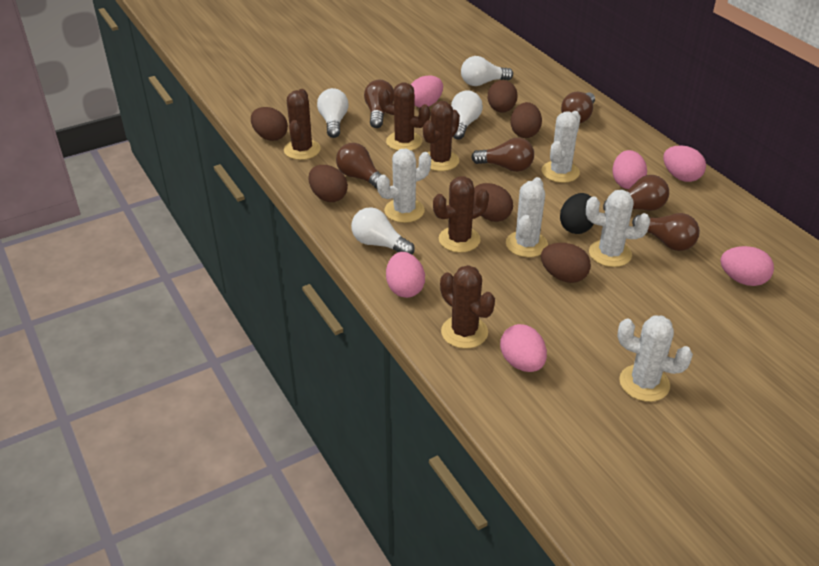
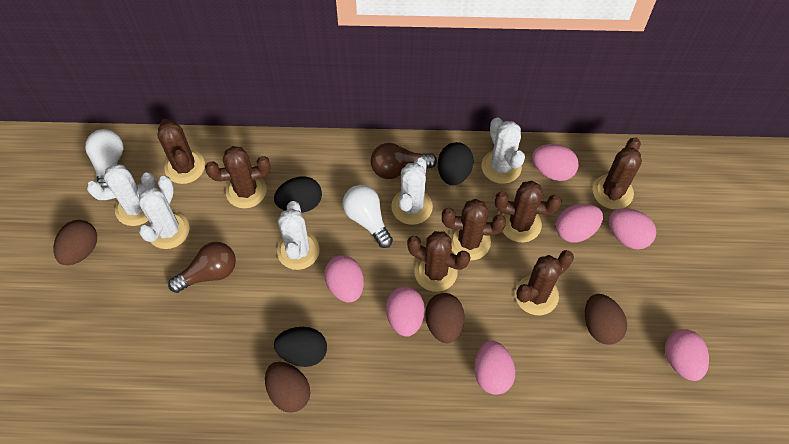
black egg: 1 -> 3
brown cactus: 5 -> 7
brown egg: 6 -> 4
brown light bulb: 6 -> 2
pink egg: 6 -> 7
white light bulb: 4 -> 2

